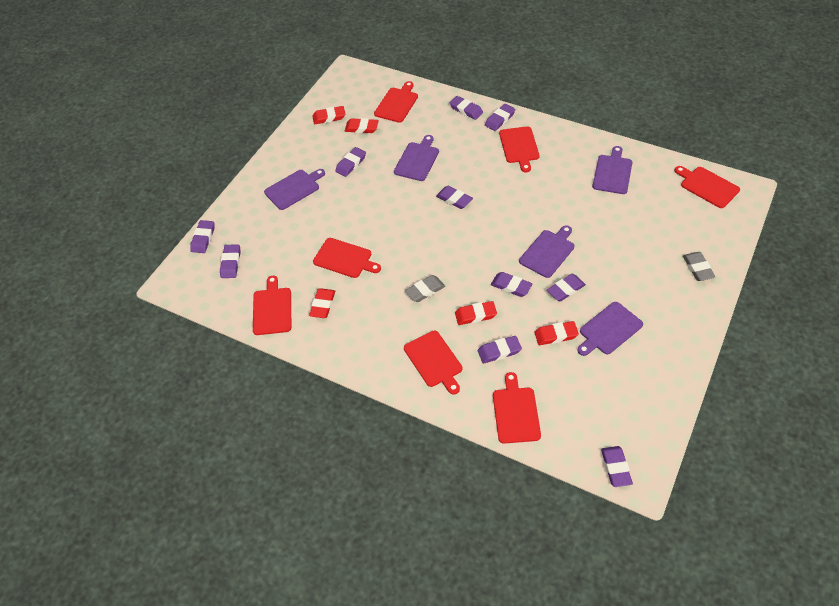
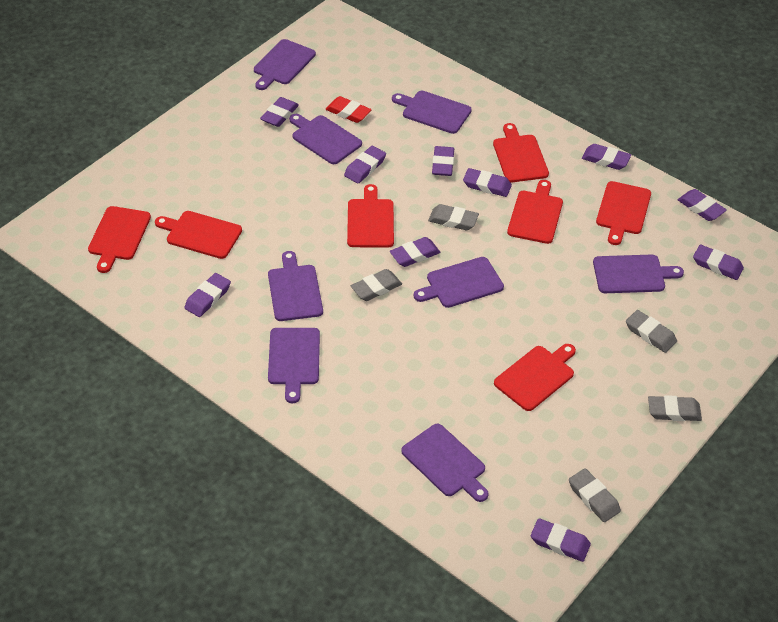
grey eraser: 2 -> 5
purple cutting board: 5 -> 8
red eraser: 5 -> 1

